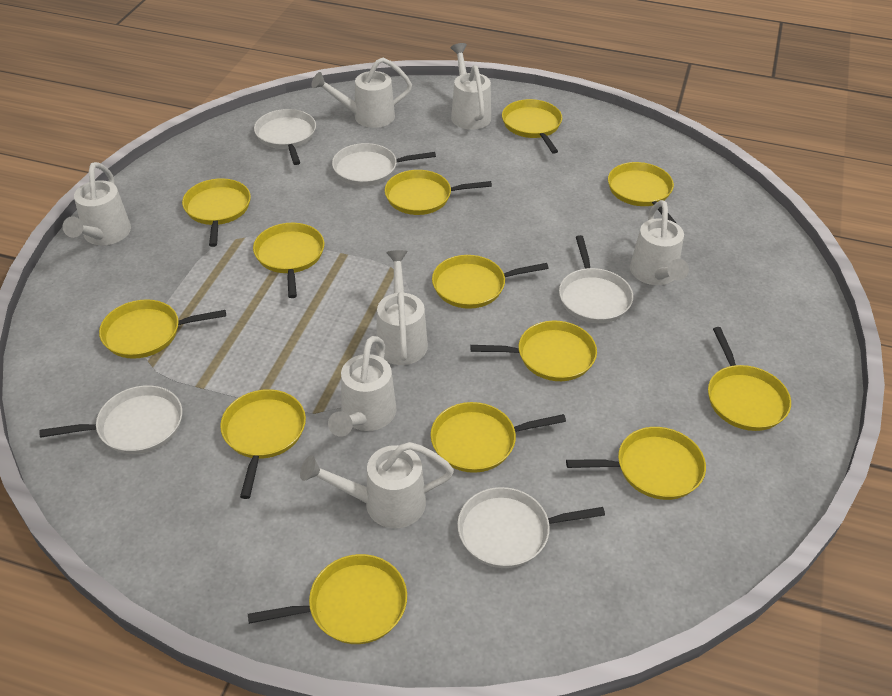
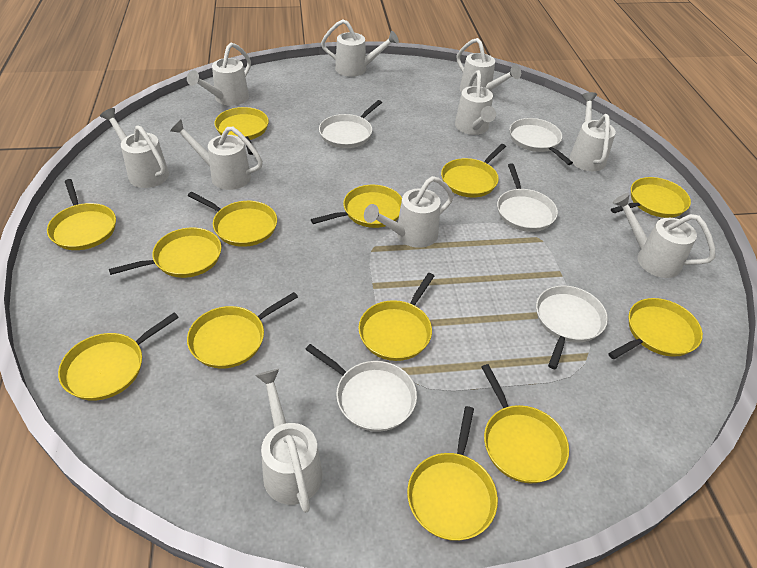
white watering can: 7 -> 10

